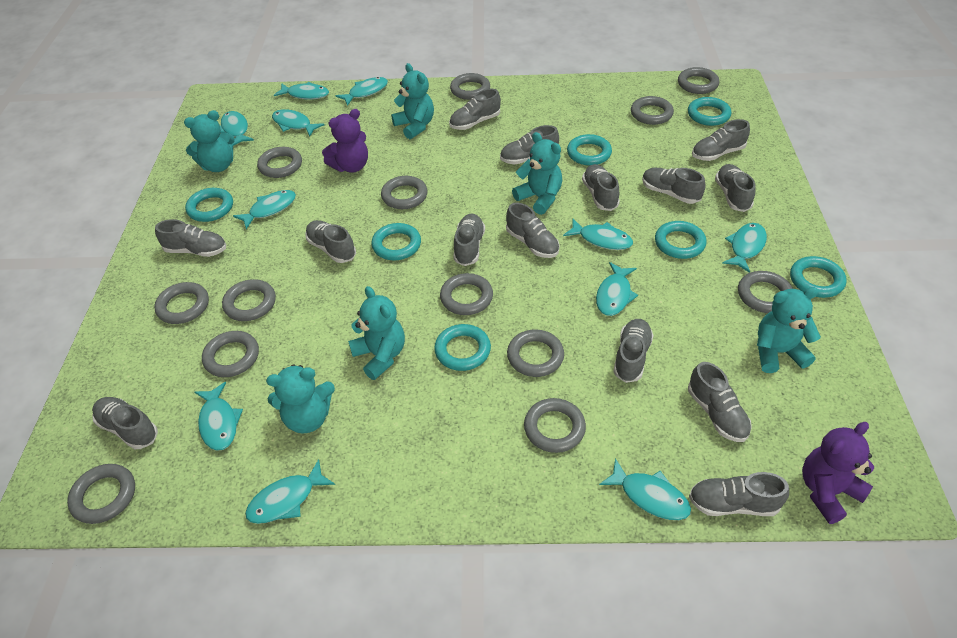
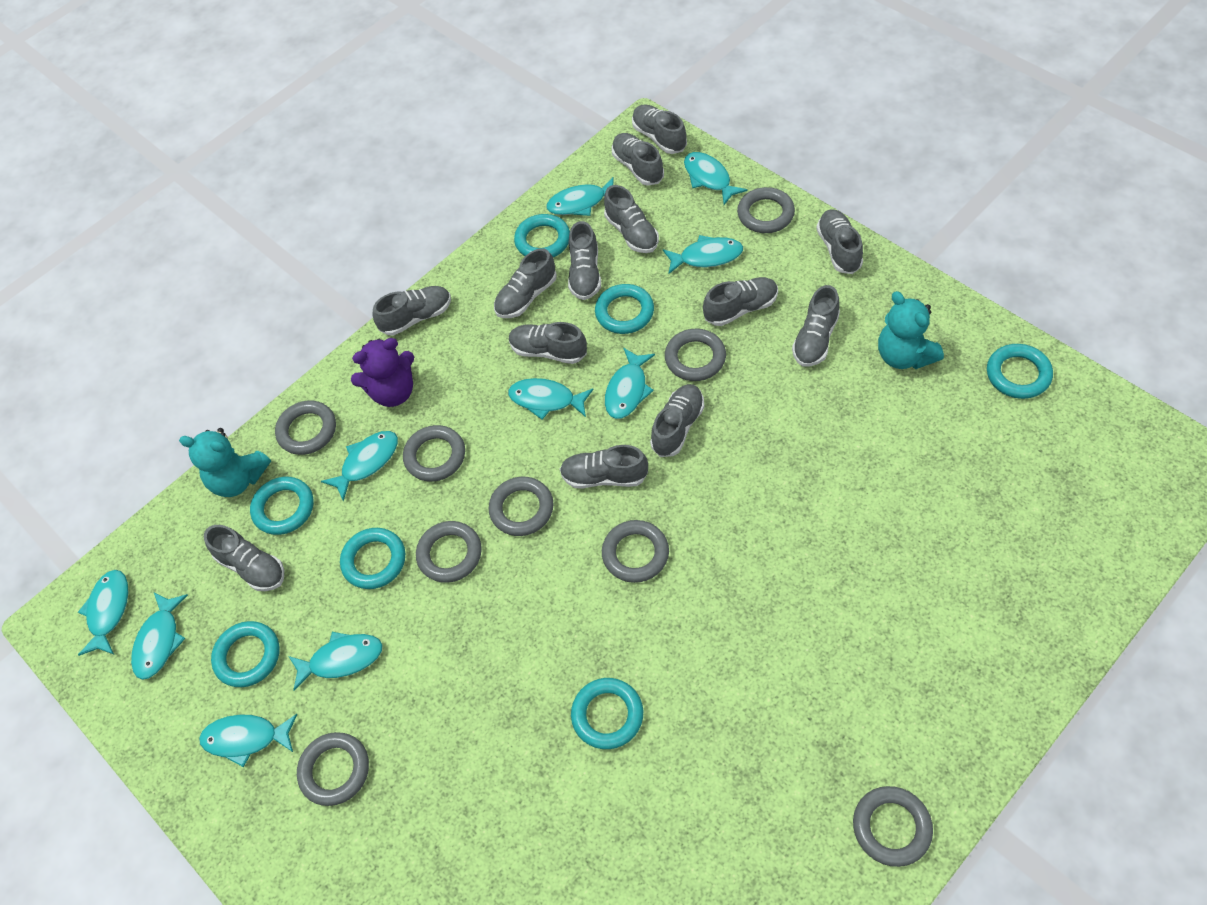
grey ring: 13 -> 9
grey shoe: 14 -> 13
purple teddy bear: 2 -> 1
turquoise fish: 11 -> 10
turquoise teddy bear: 6 -> 2

